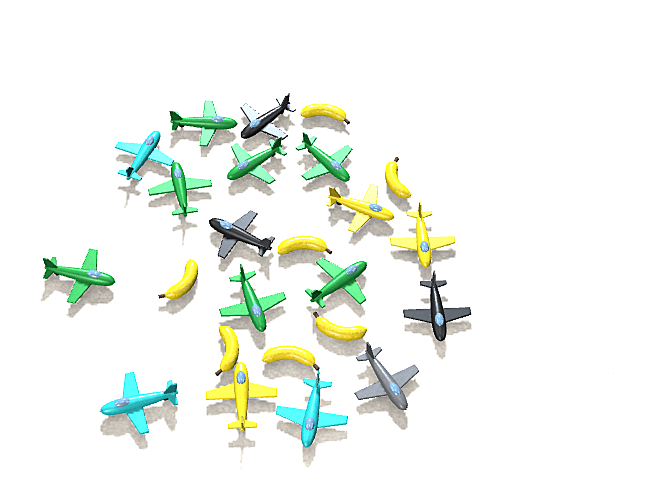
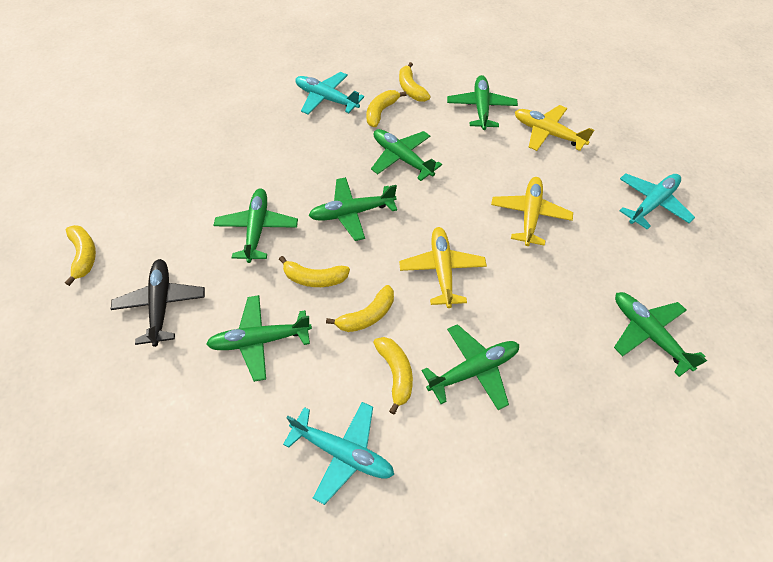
black plane: 3 -> 1
grey plane: 1 -> 0
yellow banana: 7 -> 6

